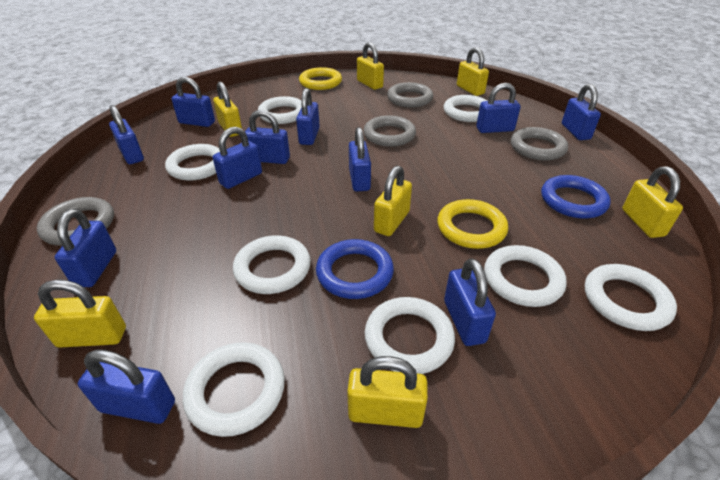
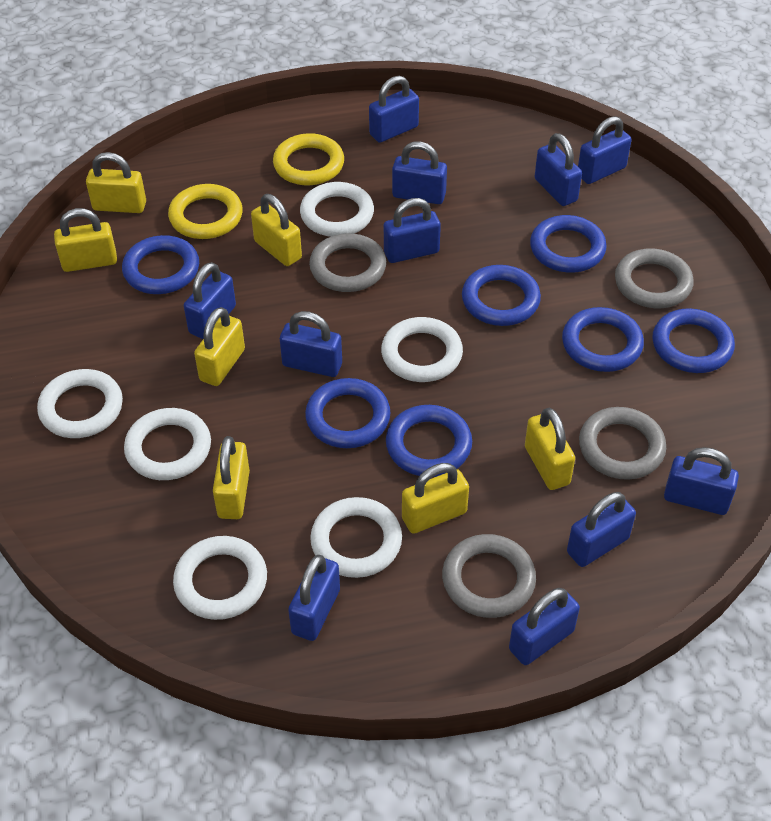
blue ring: 2 -> 7
white ring: 8 -> 6

